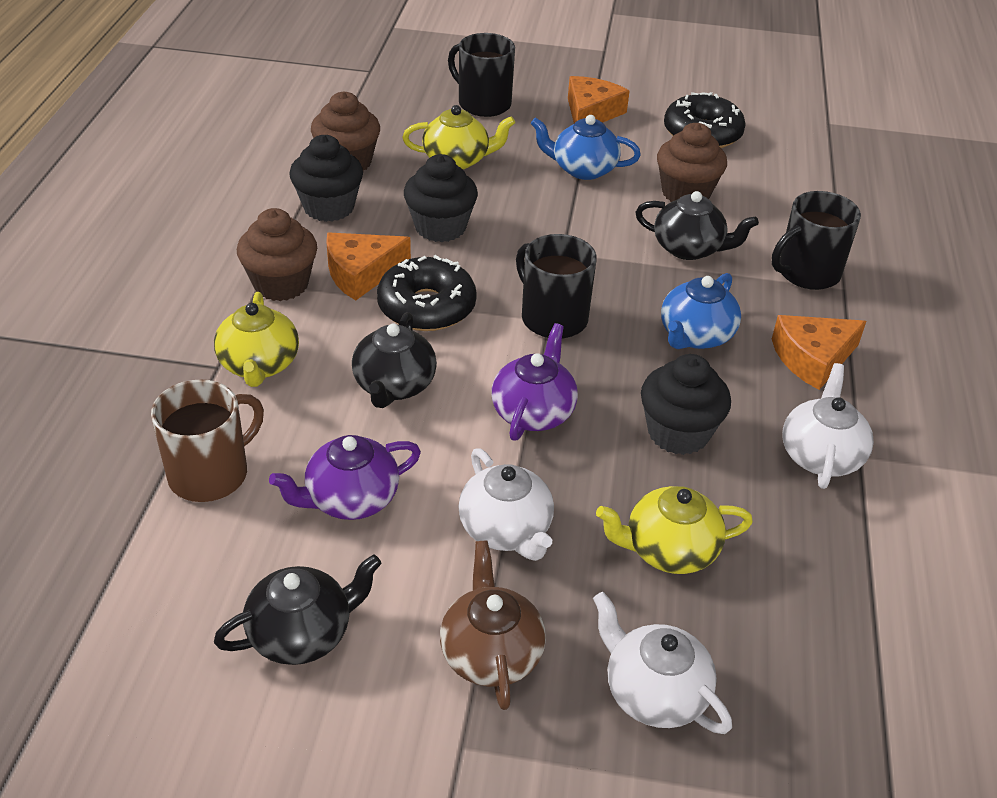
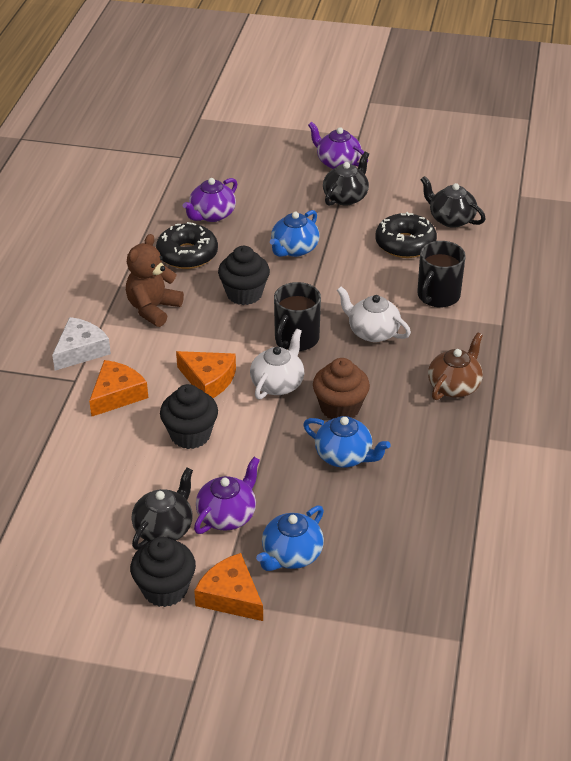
black mug: 3 -> 2
blue teapot: 2 -> 3
brown cupcake: 3 -> 1
brown mug: 1 -> 0
brown teddy bear: 0 -> 1
purple teapot: 2 -> 3
white cheese: 0 -> 1
white teapot: 3 -> 2
yellow teapot: 3 -> 0

